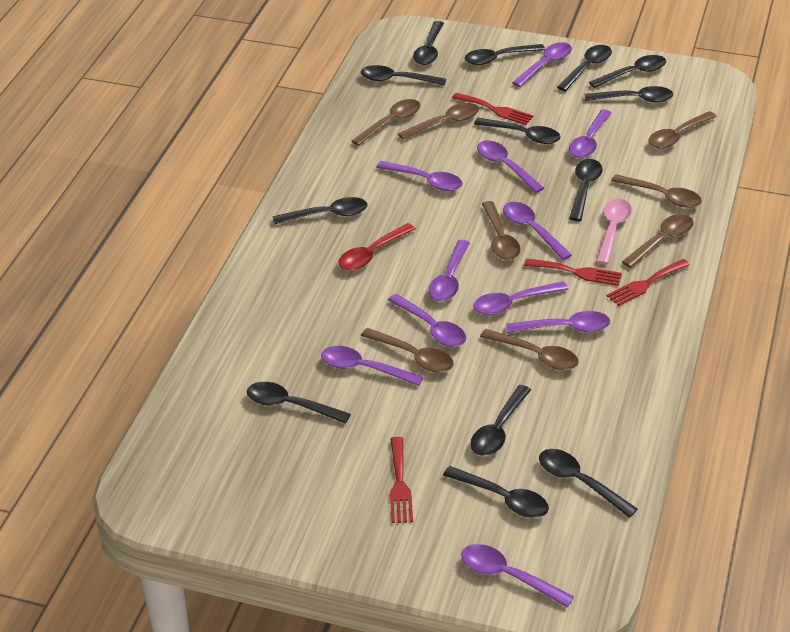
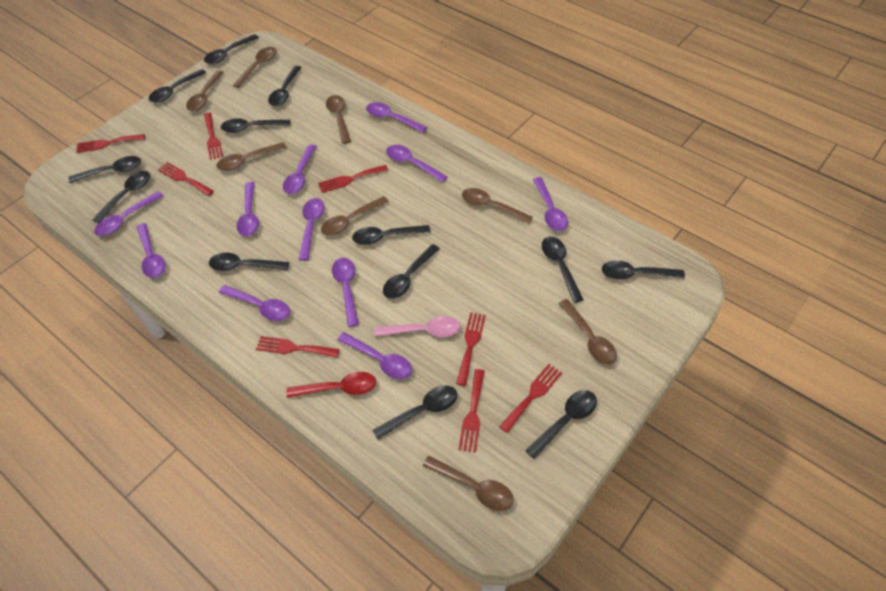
red fork: 4 -> 8

